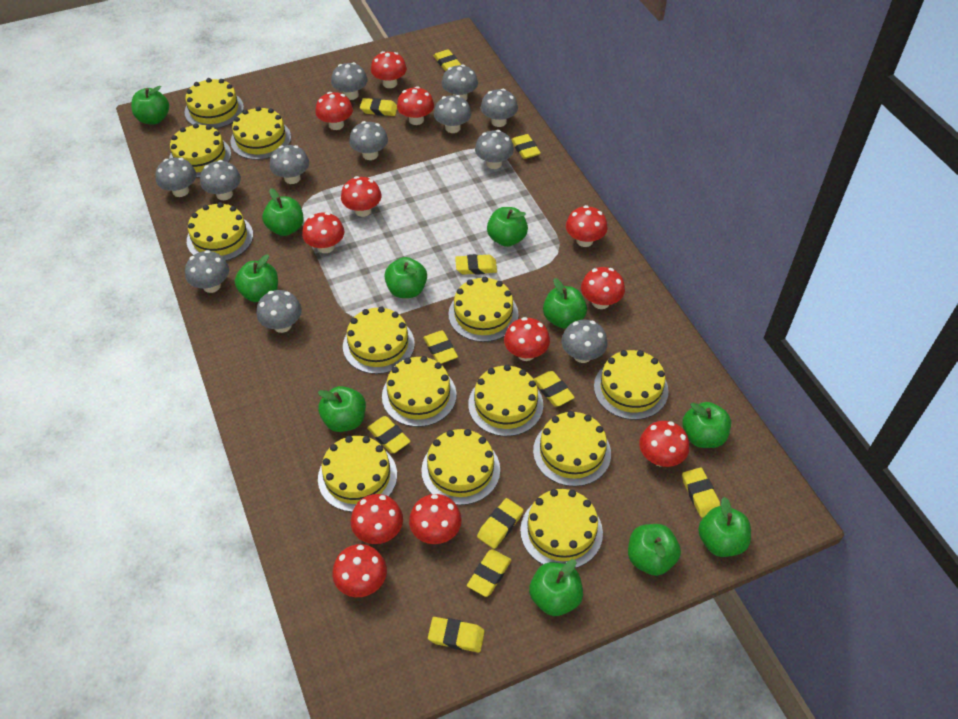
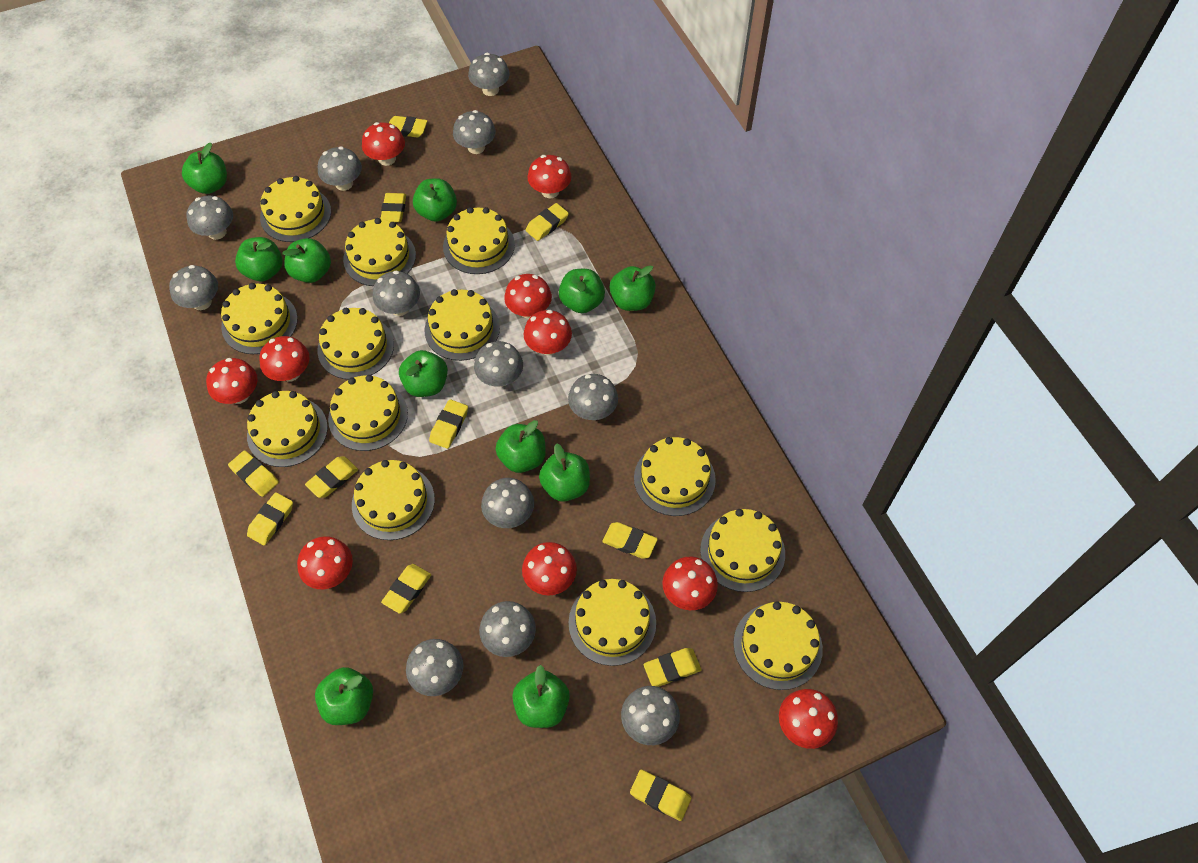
red mushroom: 12 -> 10

